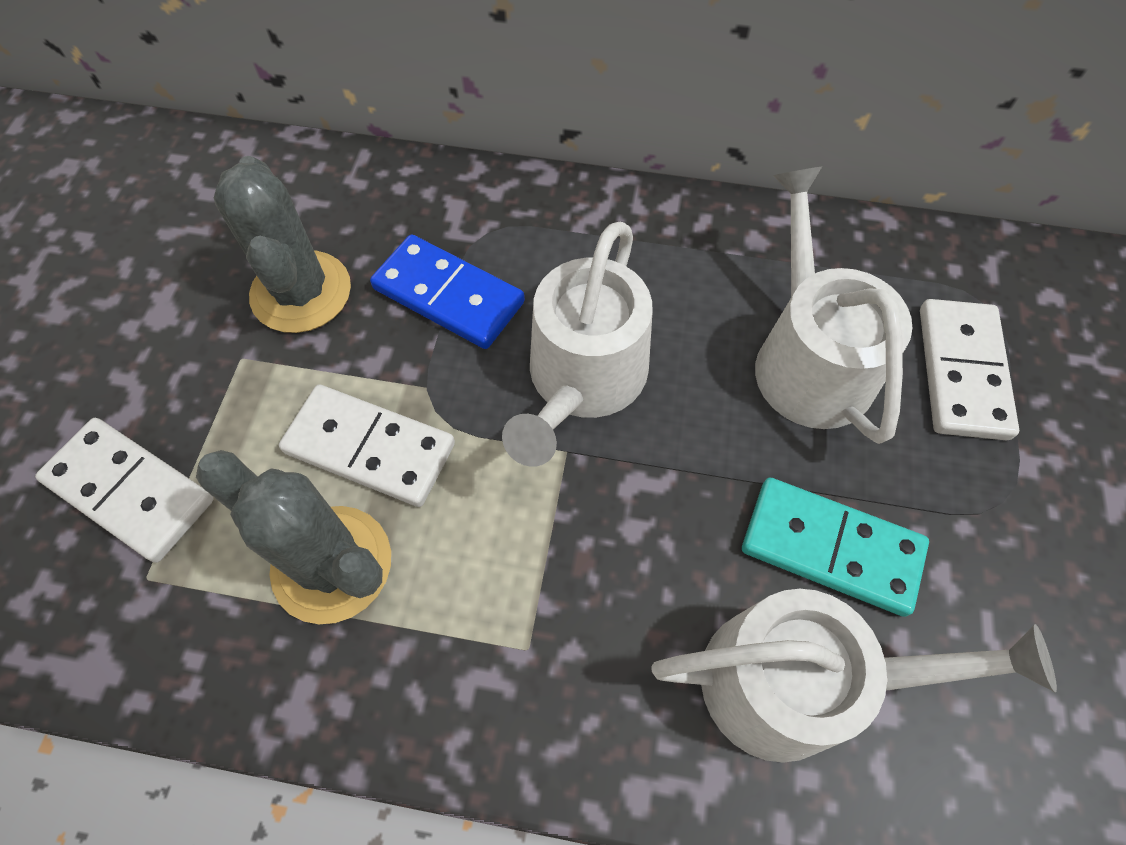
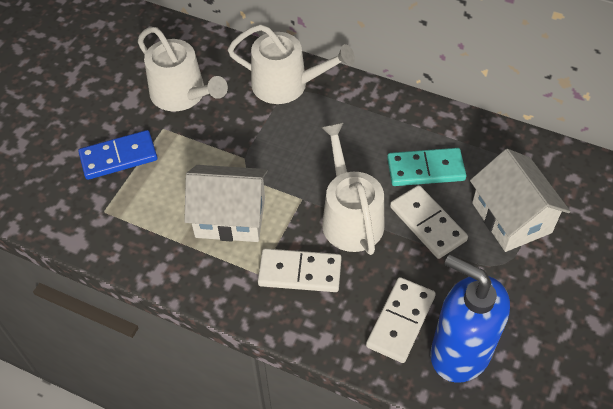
blue soap dispenser: 0 -> 1
grey cactus: 2 -> 0
white house: 0 -> 2

